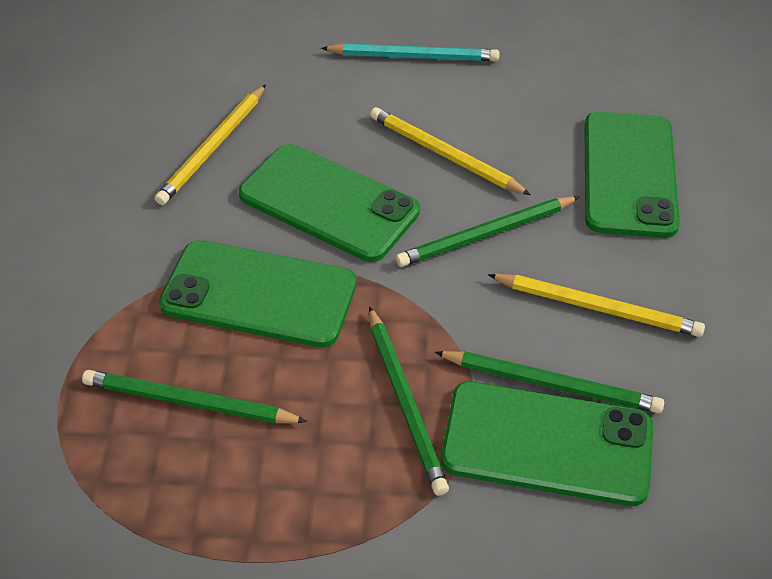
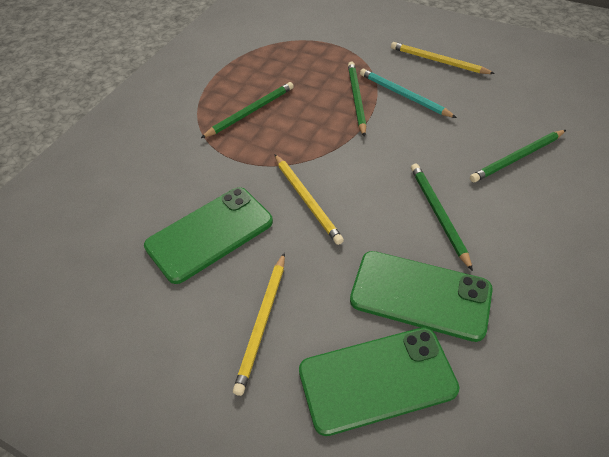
green phone: 4 -> 3

